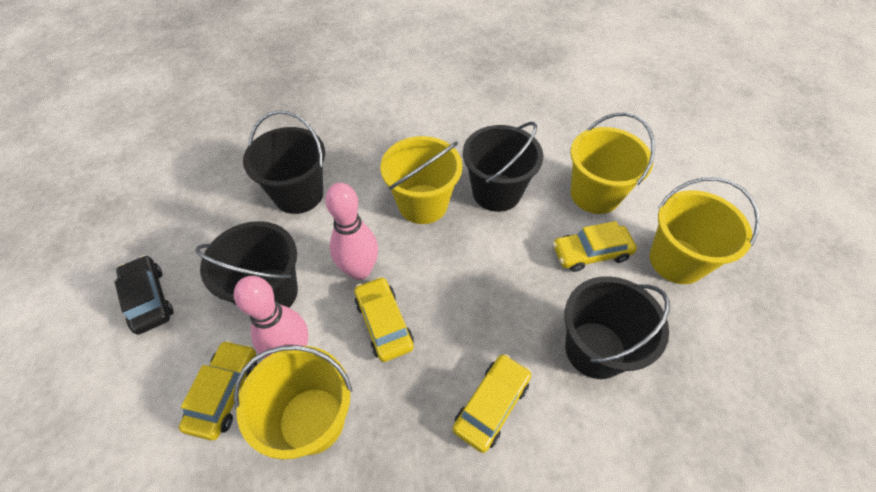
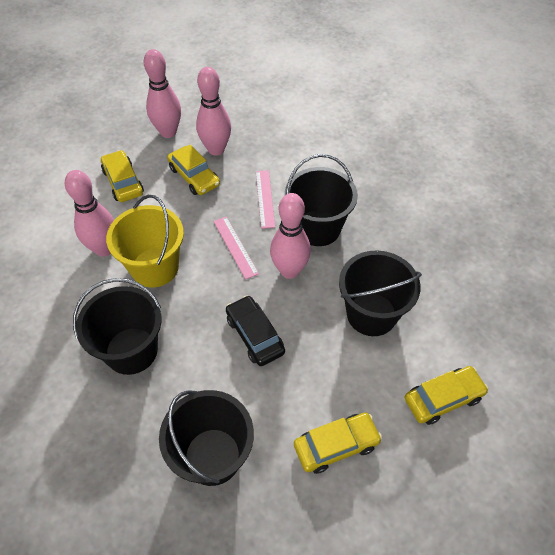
pink bowling pin: 2 -> 4
pink ruler: 0 -> 2
yellow bucket: 4 -> 1

